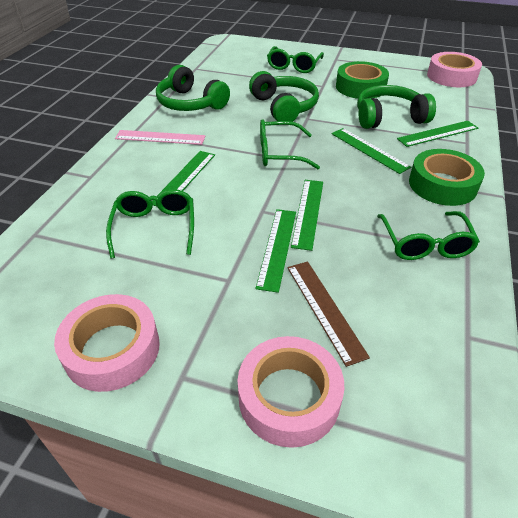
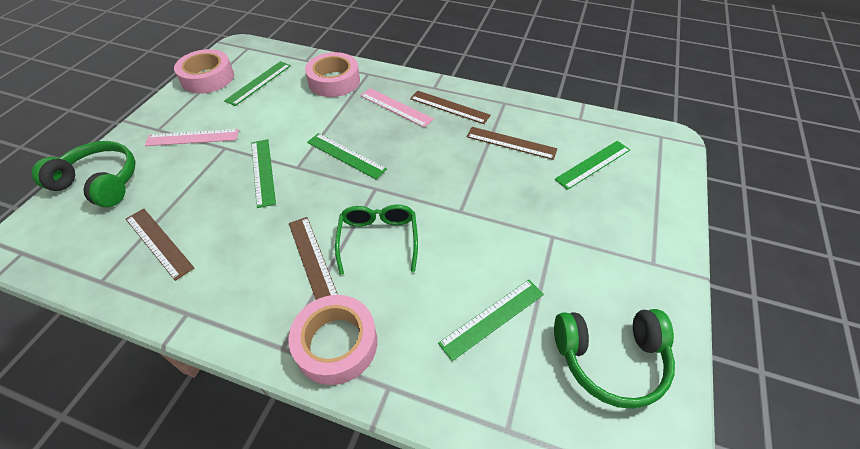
brown ruler: 1 -> 4
green glasses: 4 -> 1
green headphones: 3 -> 2
green tape: 2 -> 0
pink ruler: 1 -> 2

